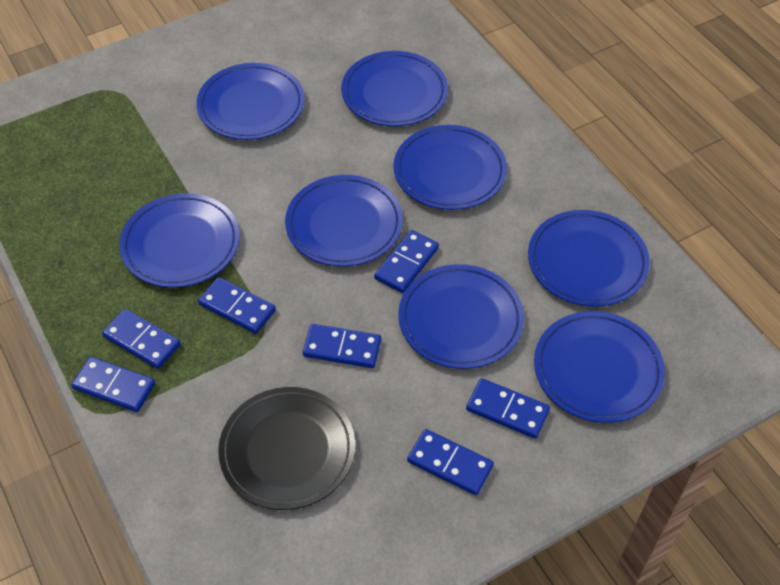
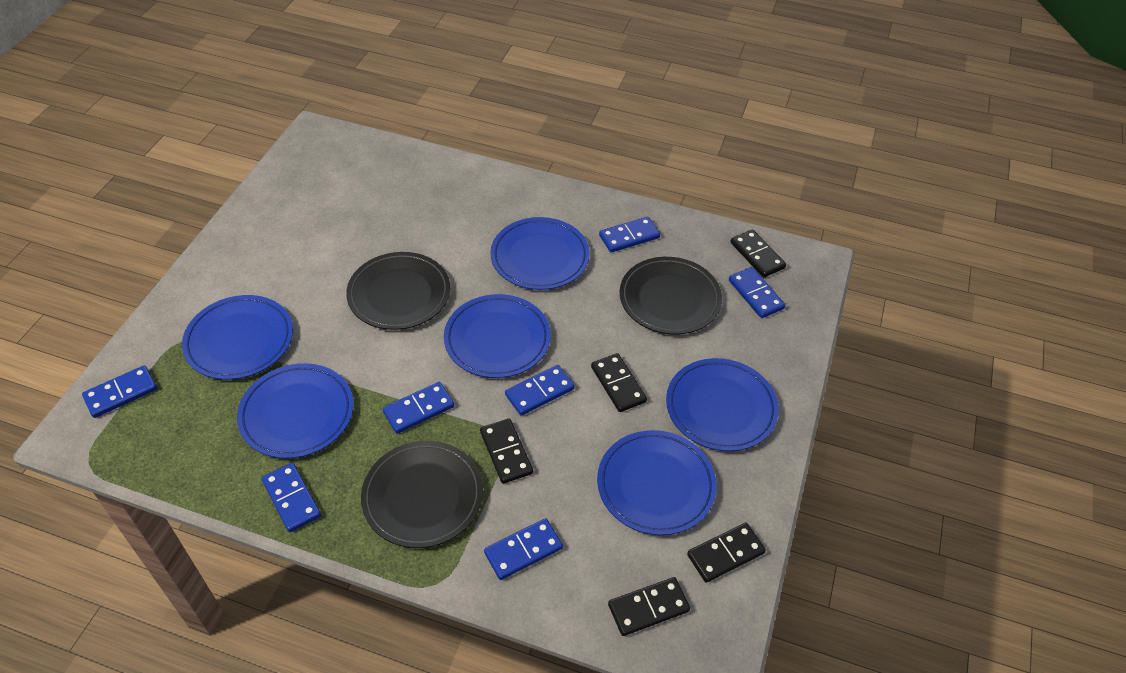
black domino: 0 -> 5
black plate: 1 -> 3
blue plate: 8 -> 6

